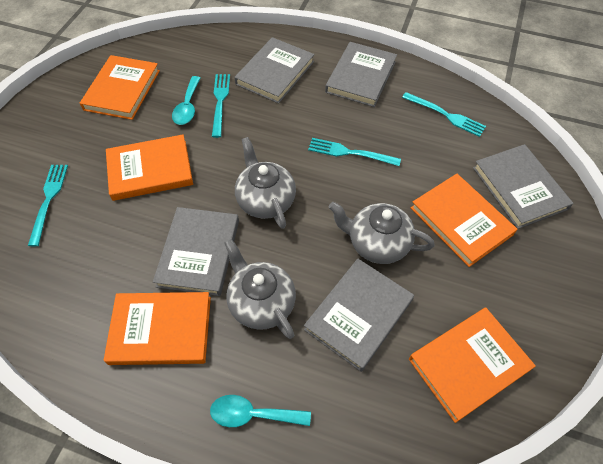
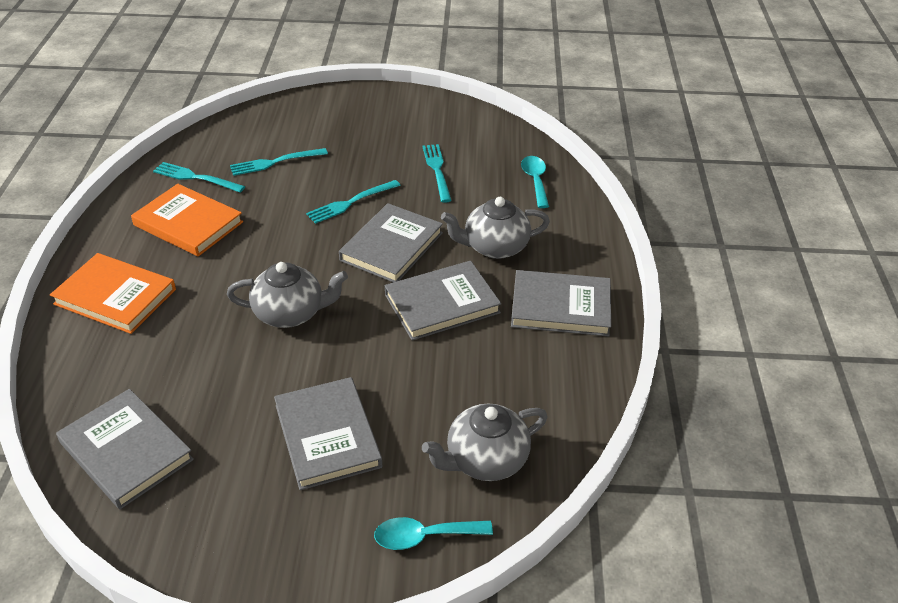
orange book: 5 -> 2

